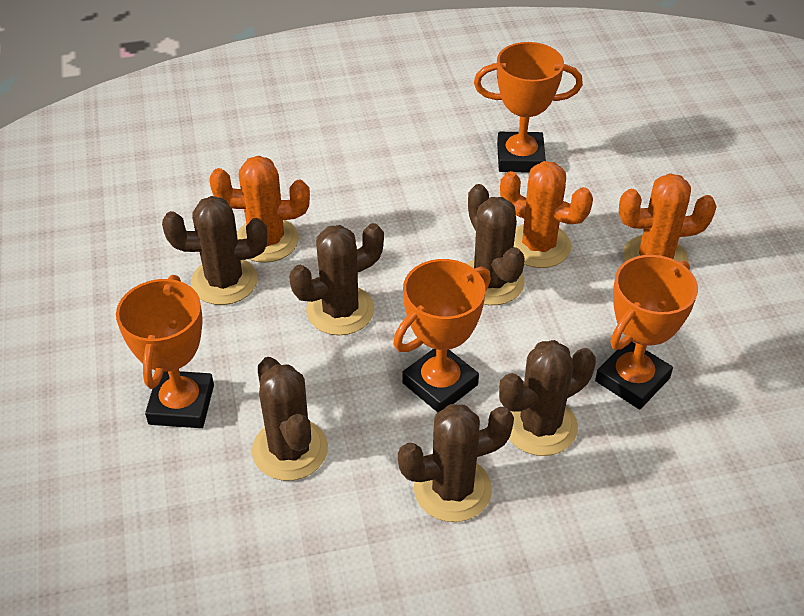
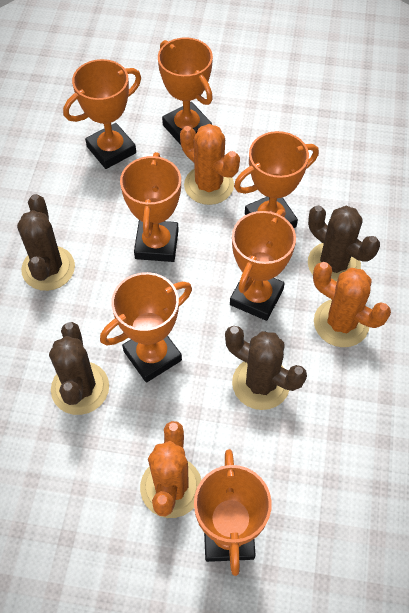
brown cactus: 6 -> 4
orange trophy: 4 -> 7

